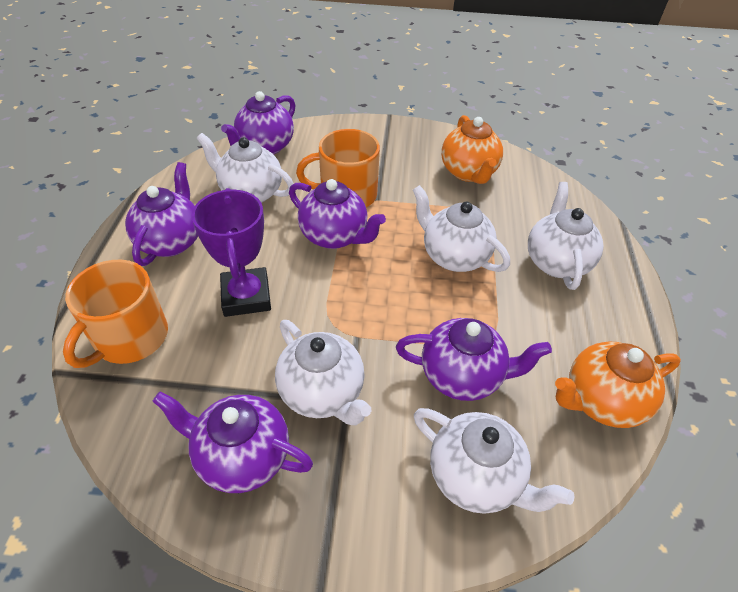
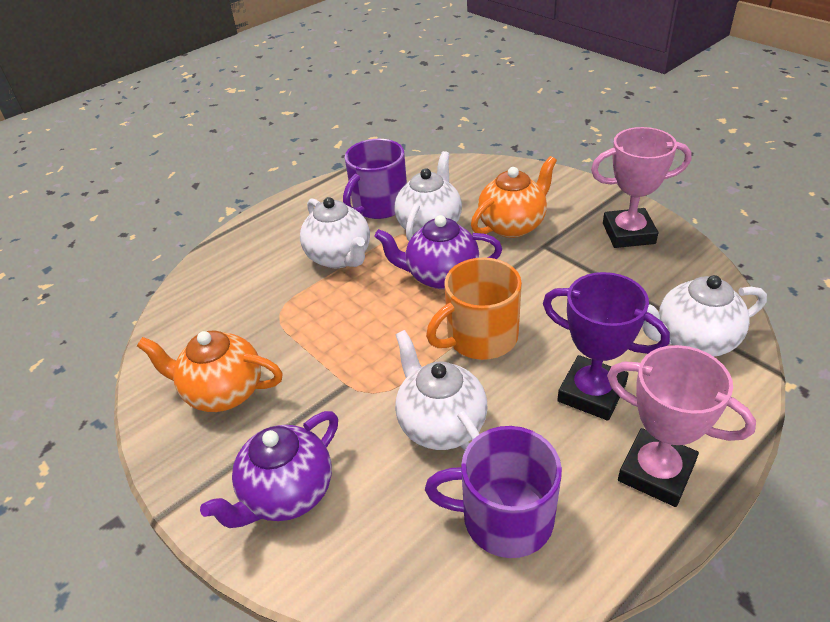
orange mug: 2 -> 1
pink trophy: 0 -> 2
purple mug: 0 -> 2
purple teapot: 5 -> 2
white teapot: 5 -> 4

